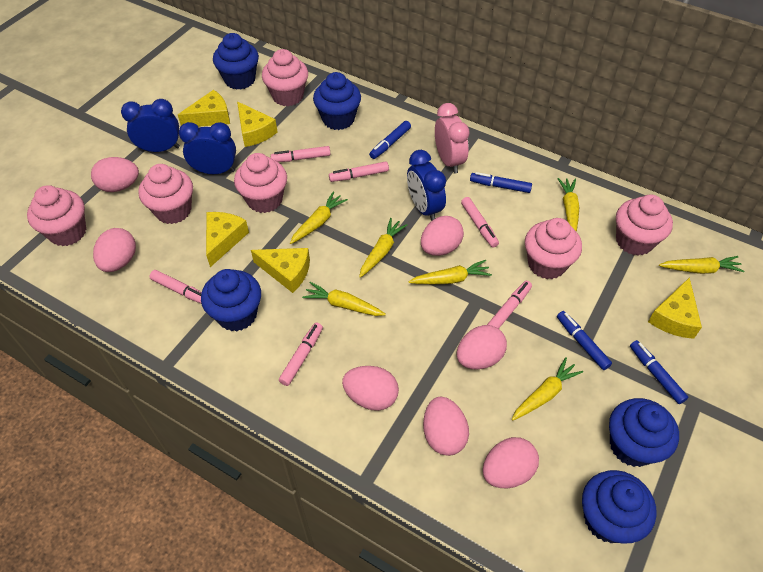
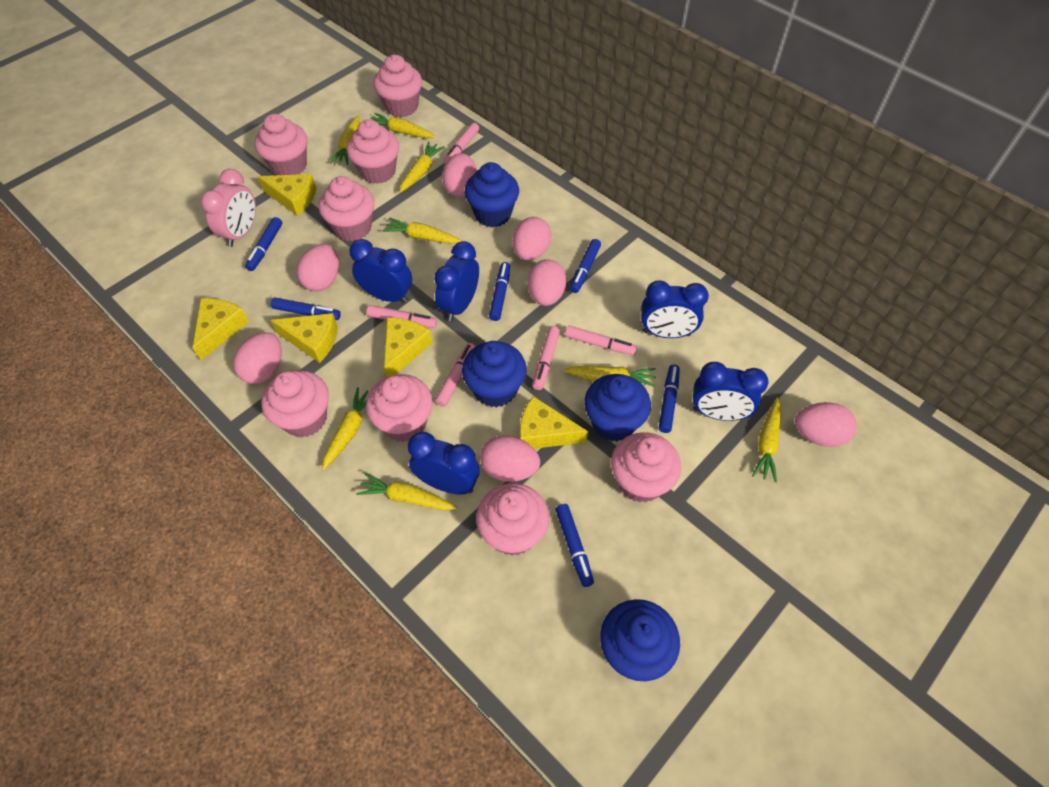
blue clock: 3 -> 5
blue cupcake: 5 -> 4
blue marker: 4 -> 6
pink cupcake: 6 -> 8
pink marker: 6 -> 5
yellow carrot: 7 -> 8

